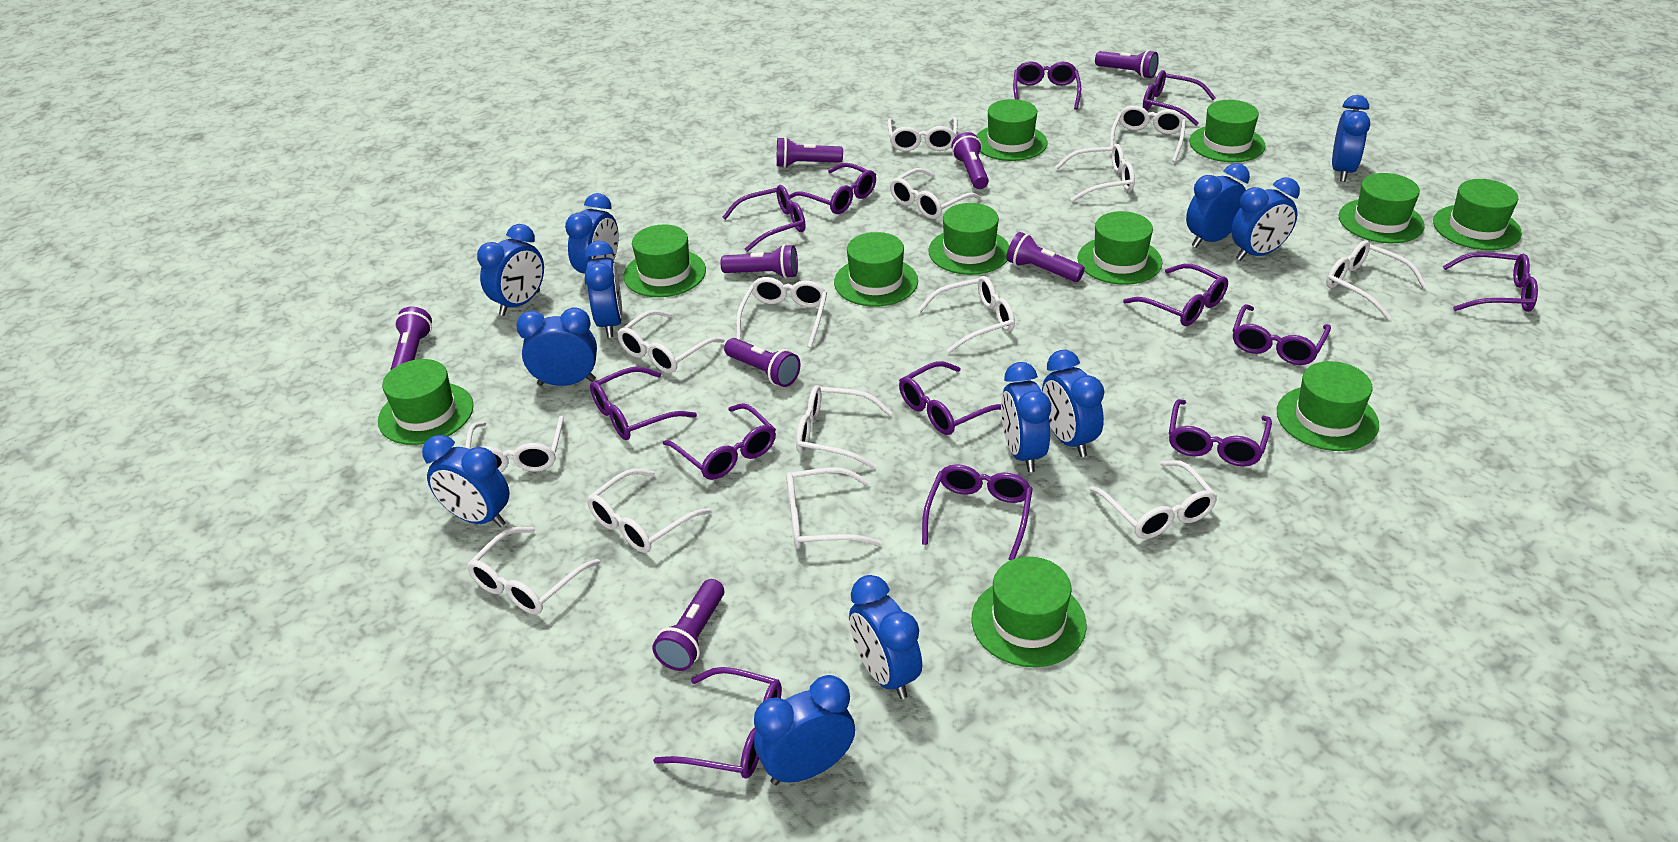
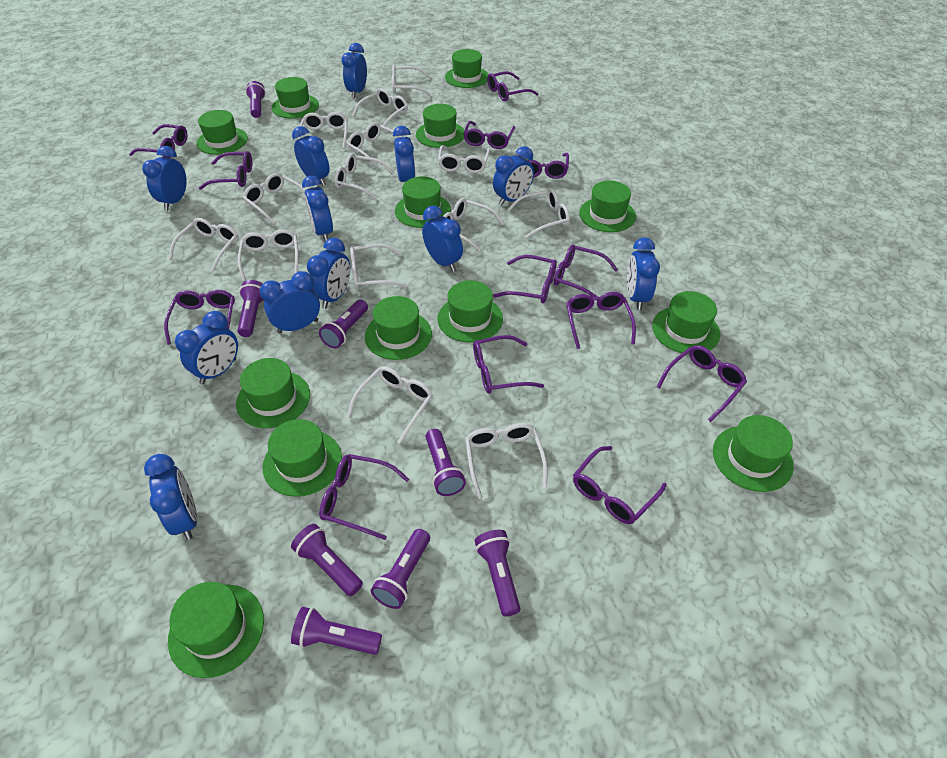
green hat: 11 -> 13

